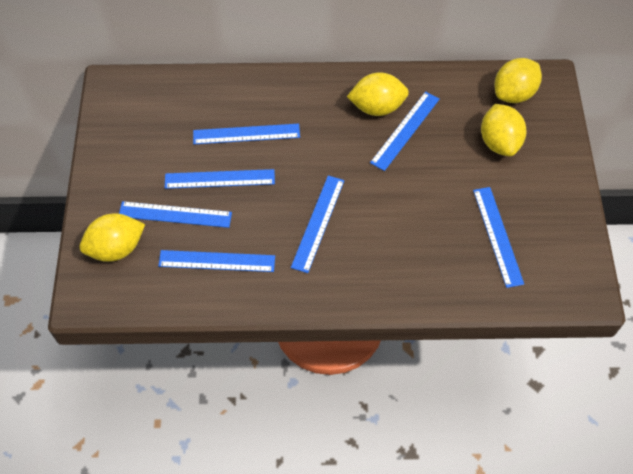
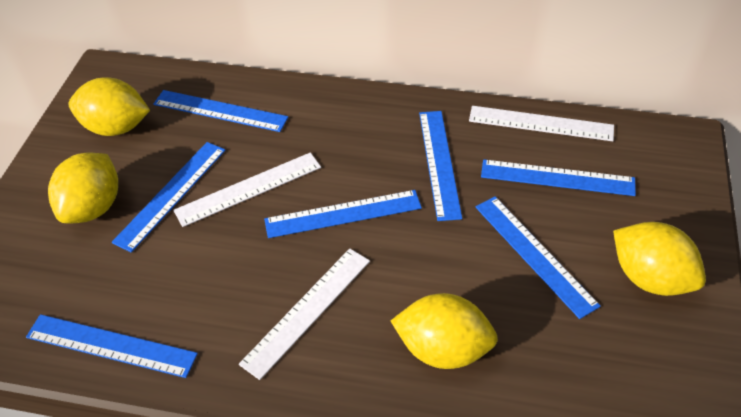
white ruler: 0 -> 3

